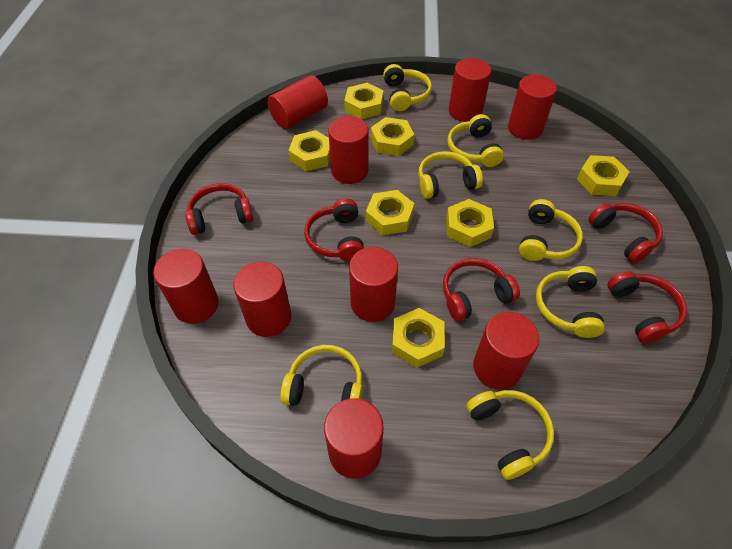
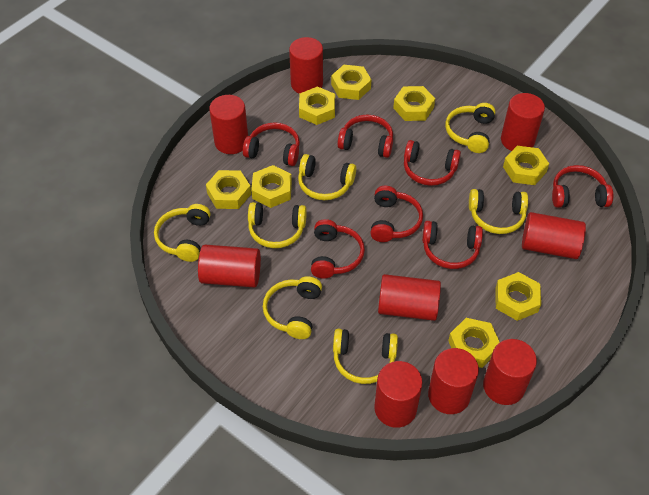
red headphones: 5 -> 7
yellow nut: 7 -> 8

